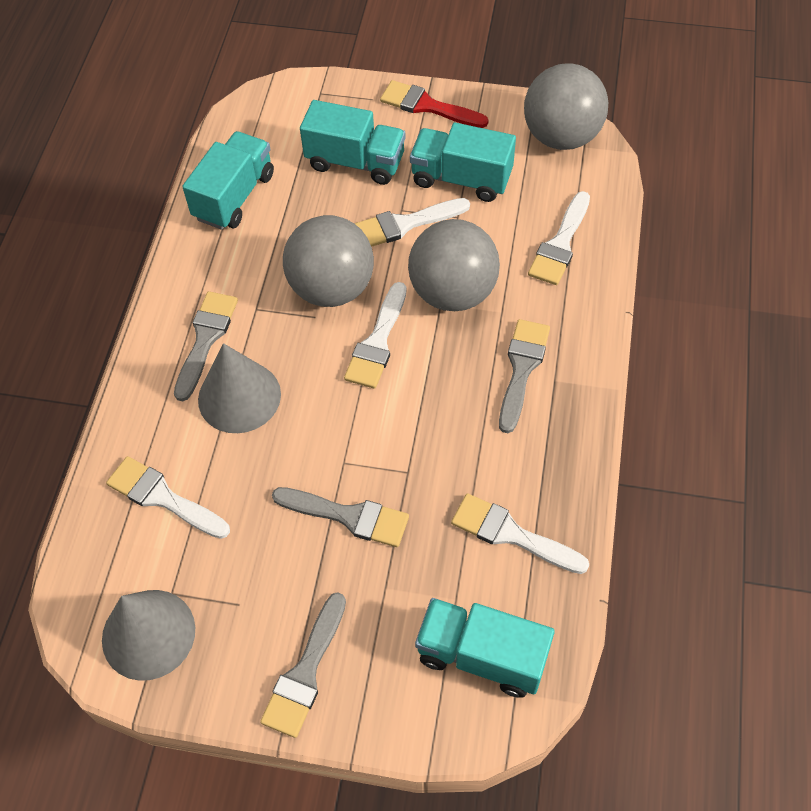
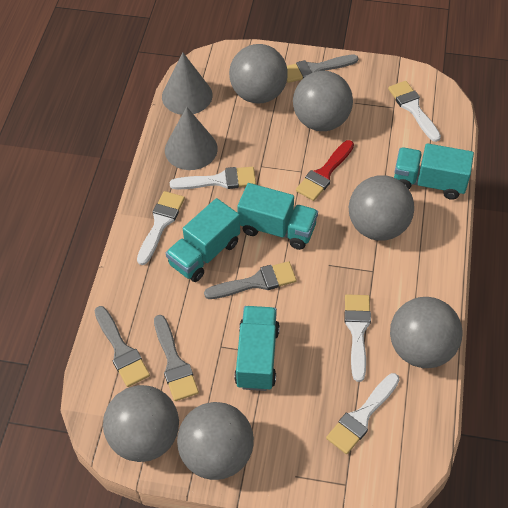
grey ball: 3 -> 6

